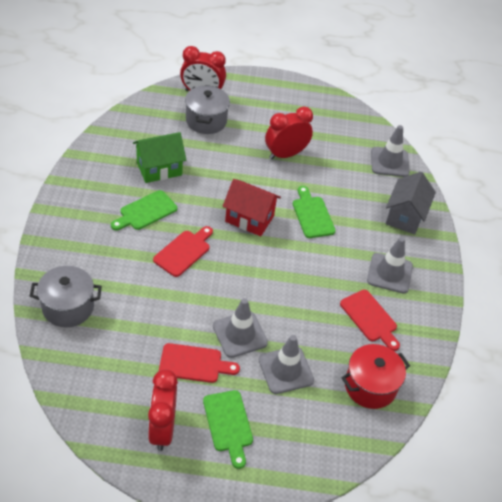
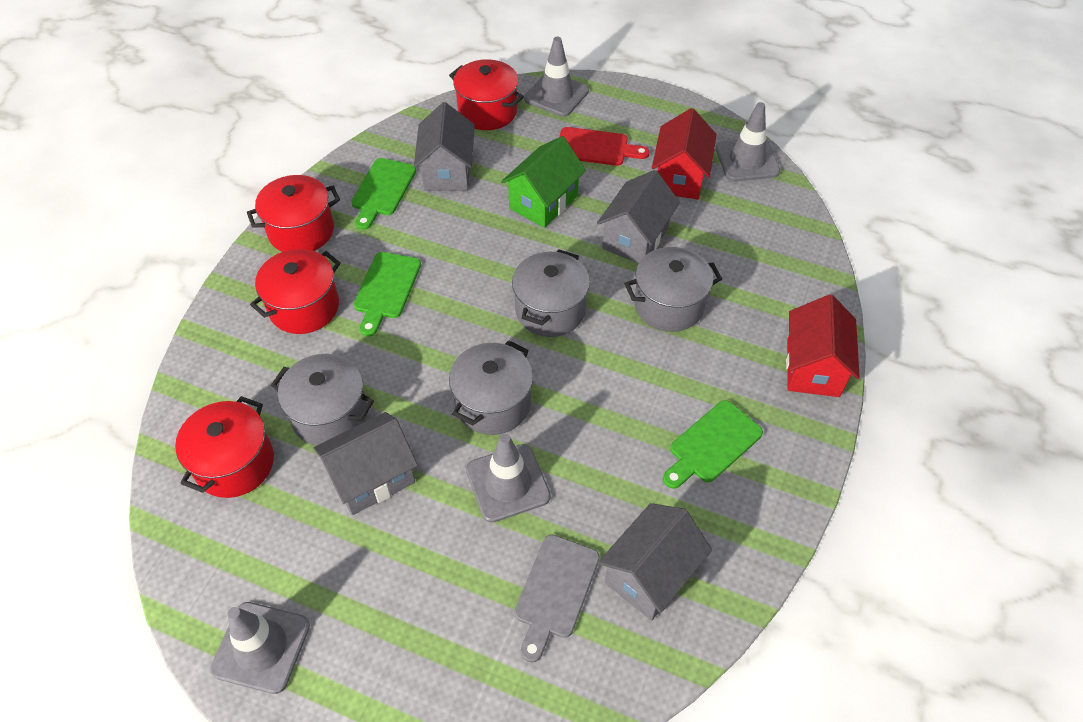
grey cutting board: 0 -> 1
grey house: 1 -> 4
grey pot: 2 -> 4
red clock: 3 -> 0
red cutting board: 3 -> 1
red house: 1 -> 2
red pot: 1 -> 4

